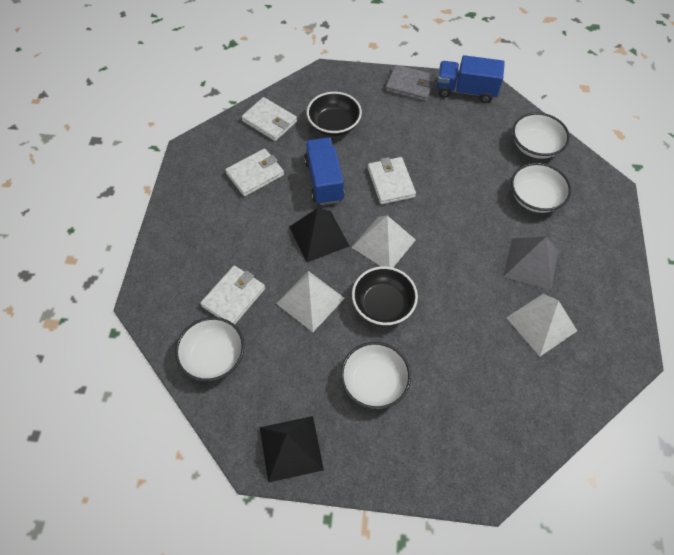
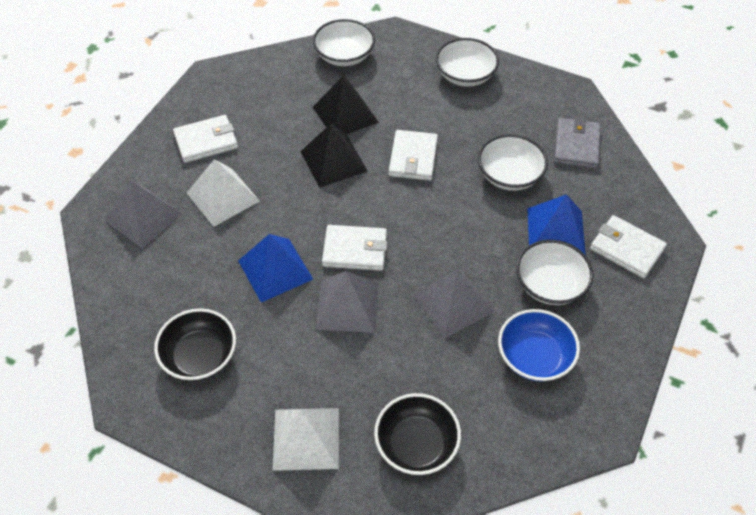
blue bowl: 0 -> 1
blue pyramid: 0 -> 2
blue truck: 2 -> 0
grey pyramid: 1 -> 3
white pyramid: 3 -> 2

